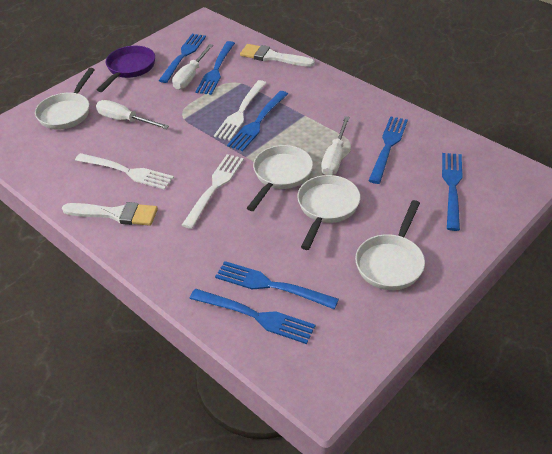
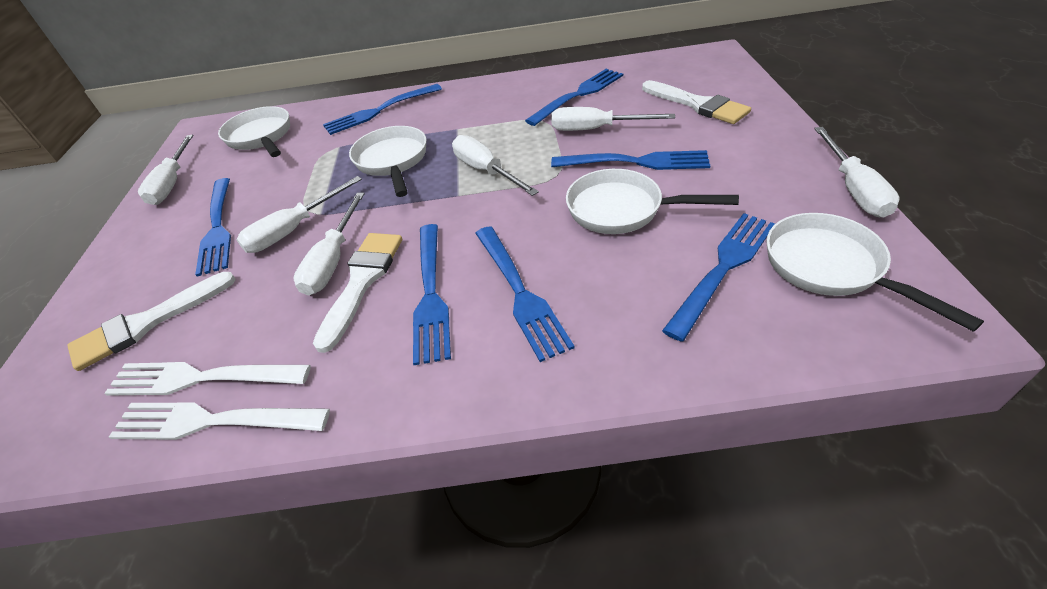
purple pan: 1 -> 0
white brush: 2 -> 3
white fork: 3 -> 2
white screwdriver: 3 -> 6

